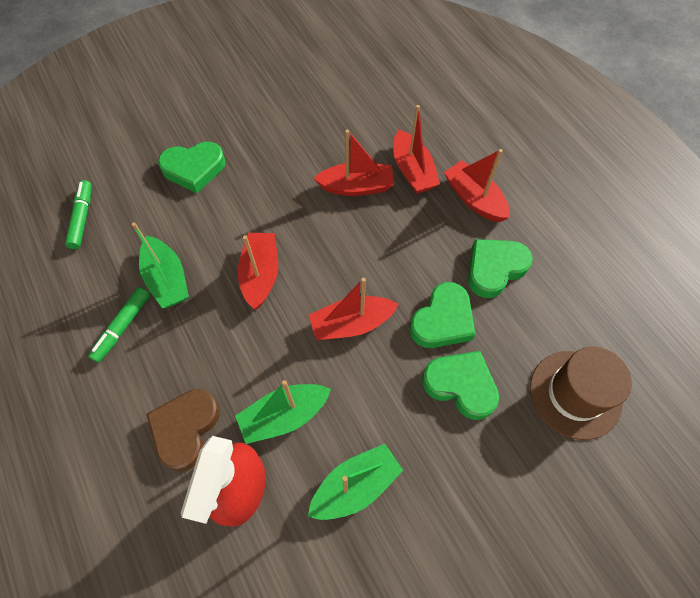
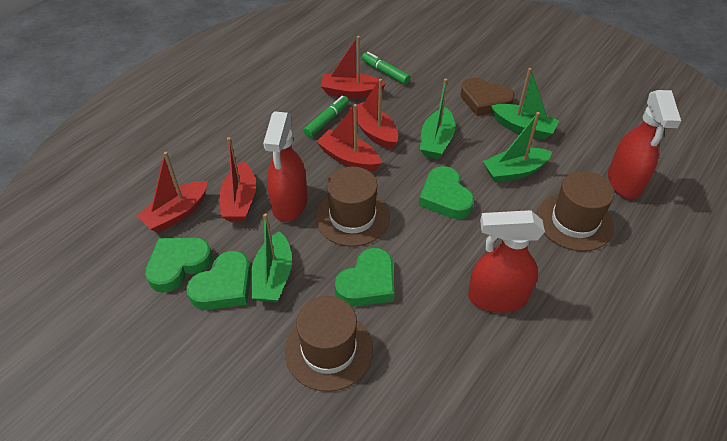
brown hat: 1 -> 3
green boat: 3 -> 4
red spray bottle: 1 -> 3

